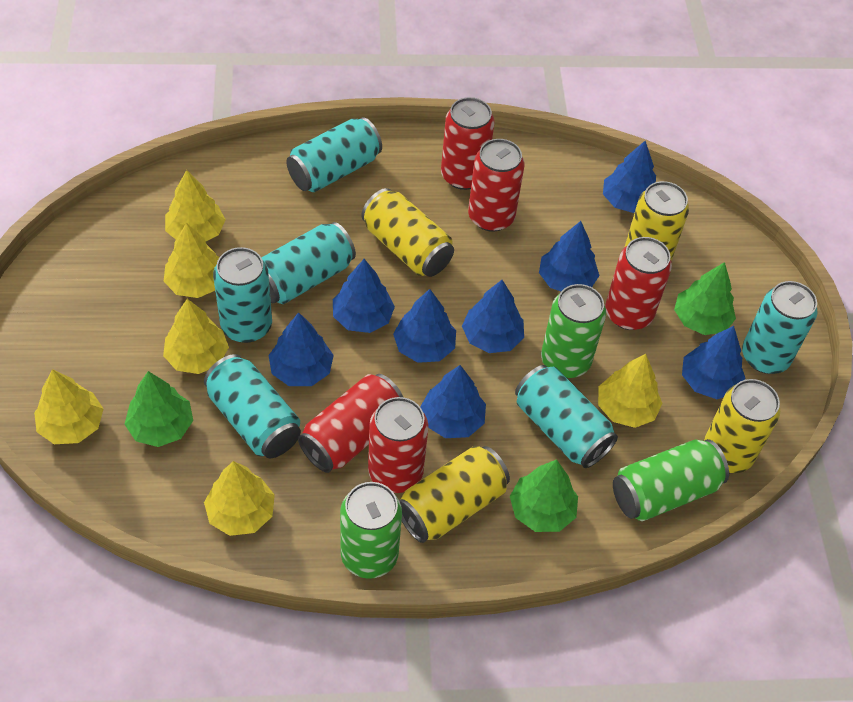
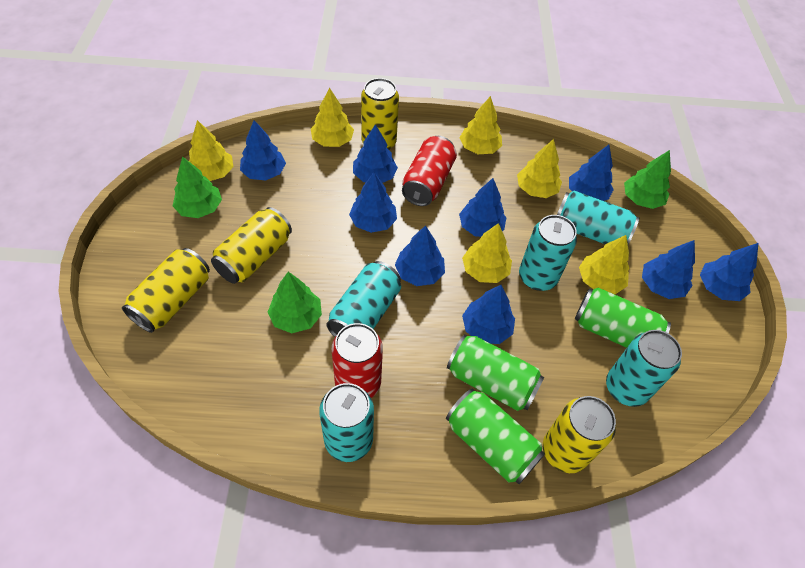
blue tree: 8 -> 9
red can: 5 -> 2
turquoise can: 6 -> 5

